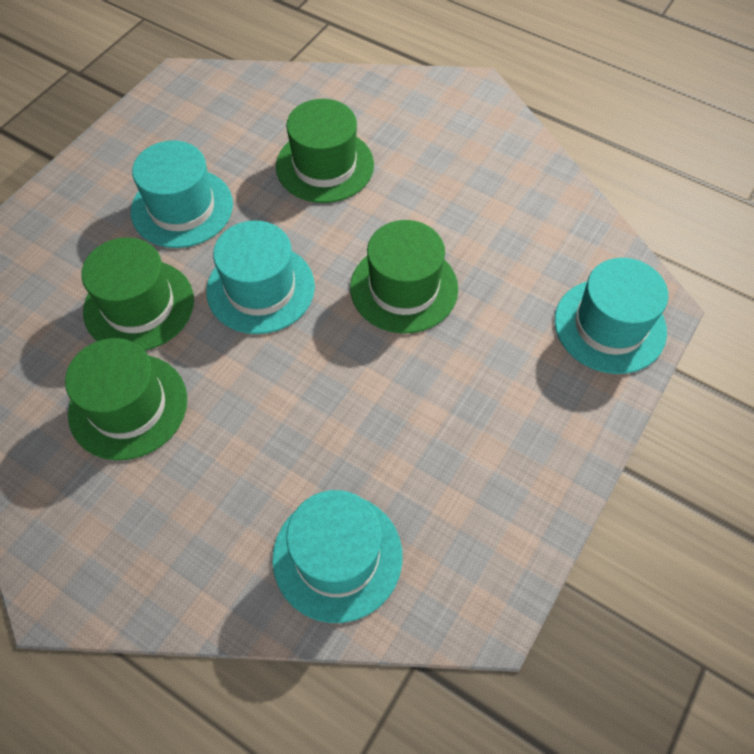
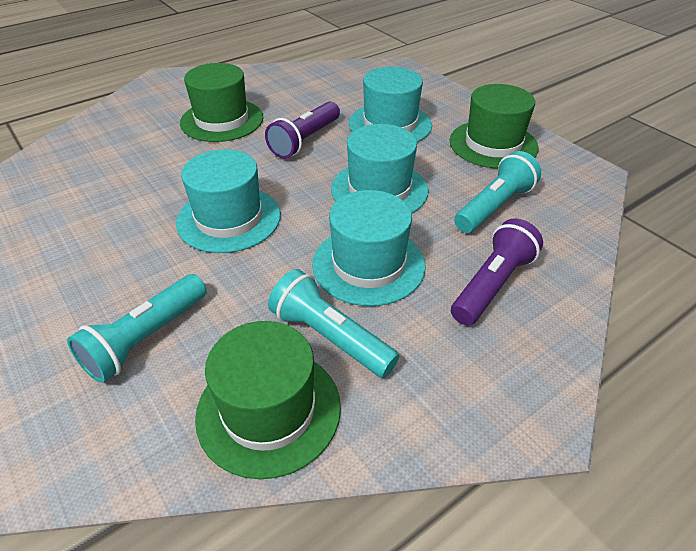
green hat: 4 -> 3
purple flashlight: 0 -> 2
turquoise flashlight: 0 -> 3

